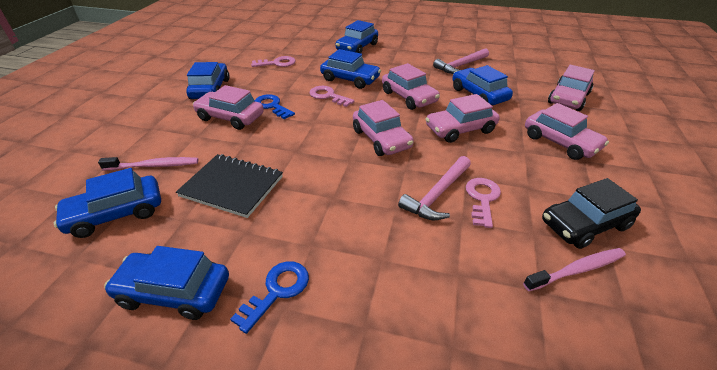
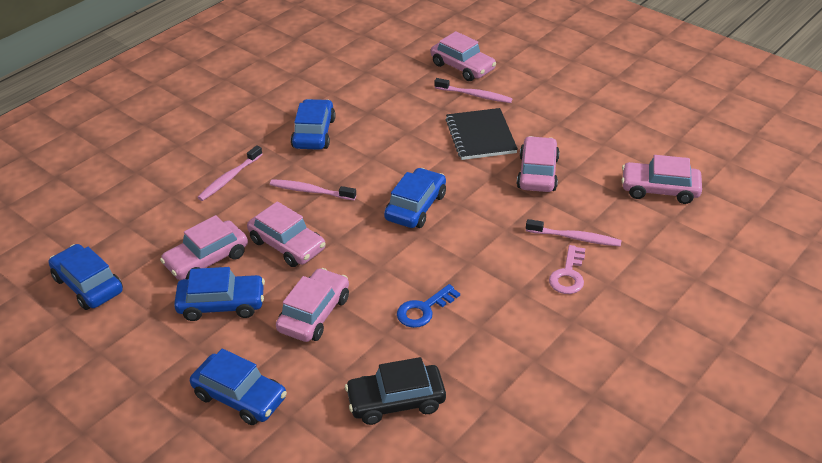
blue car: 6 -> 5
blue key: 2 -> 1
pink hammer: 2 -> 0
pink key: 3 -> 1
pink toothbrush: 2 -> 4

